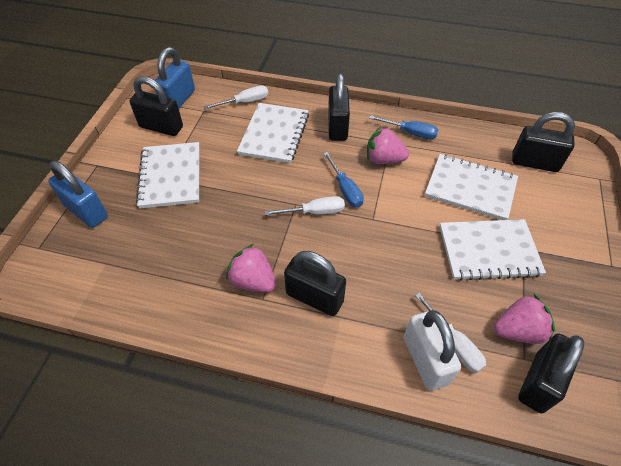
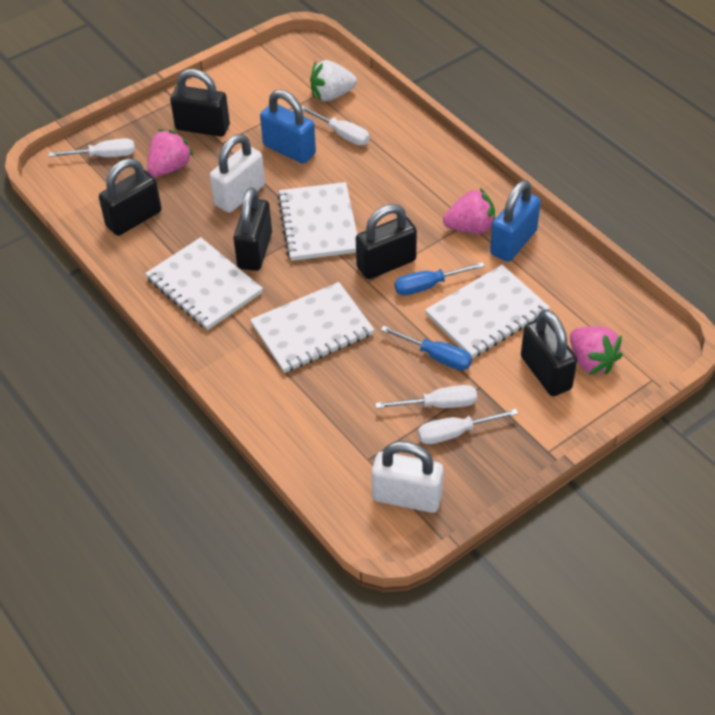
white padlock: 1 -> 2
white screwdriver: 3 -> 4
white strawberry: 0 -> 1

